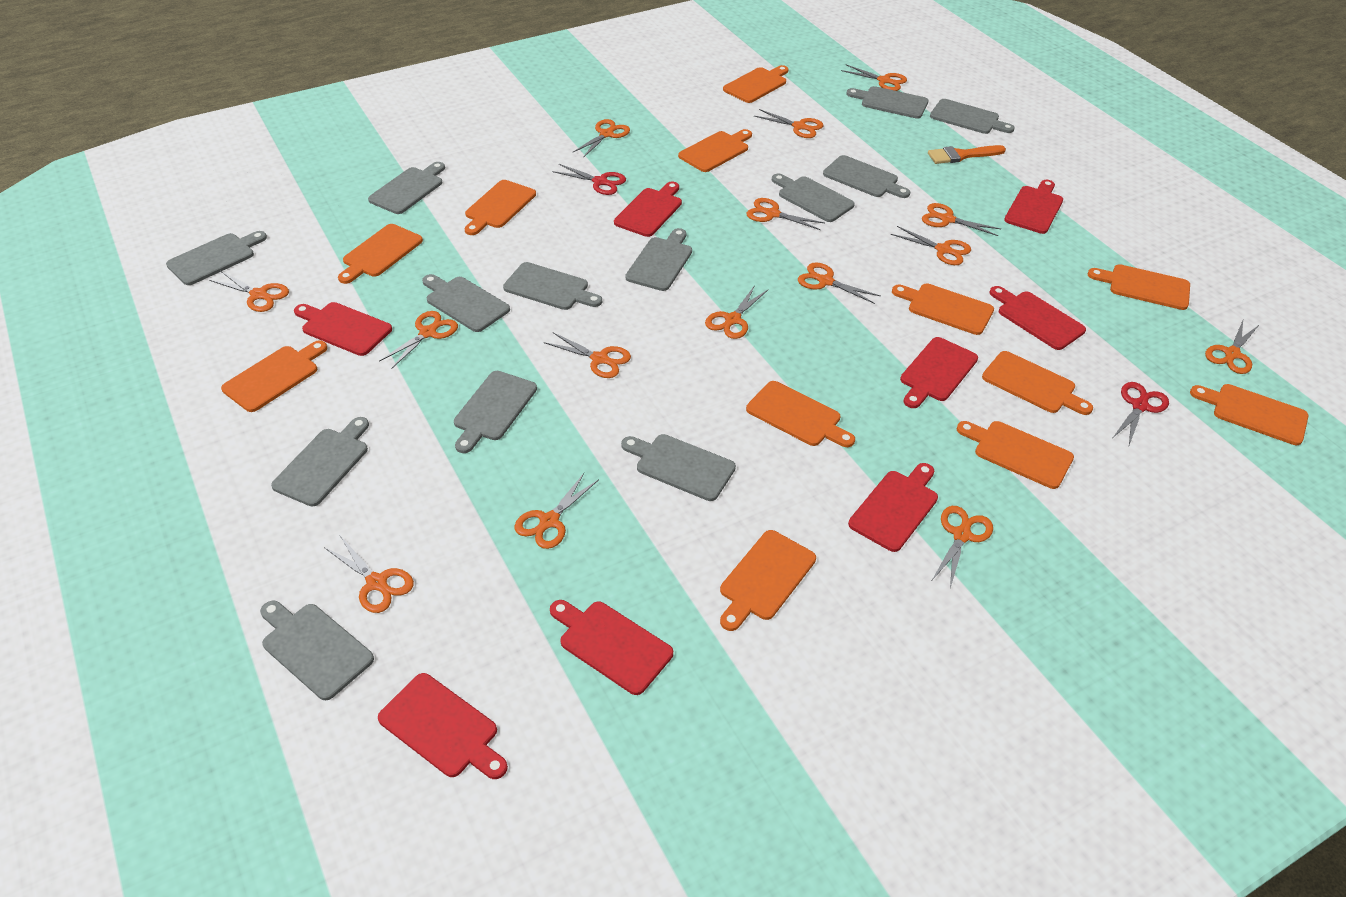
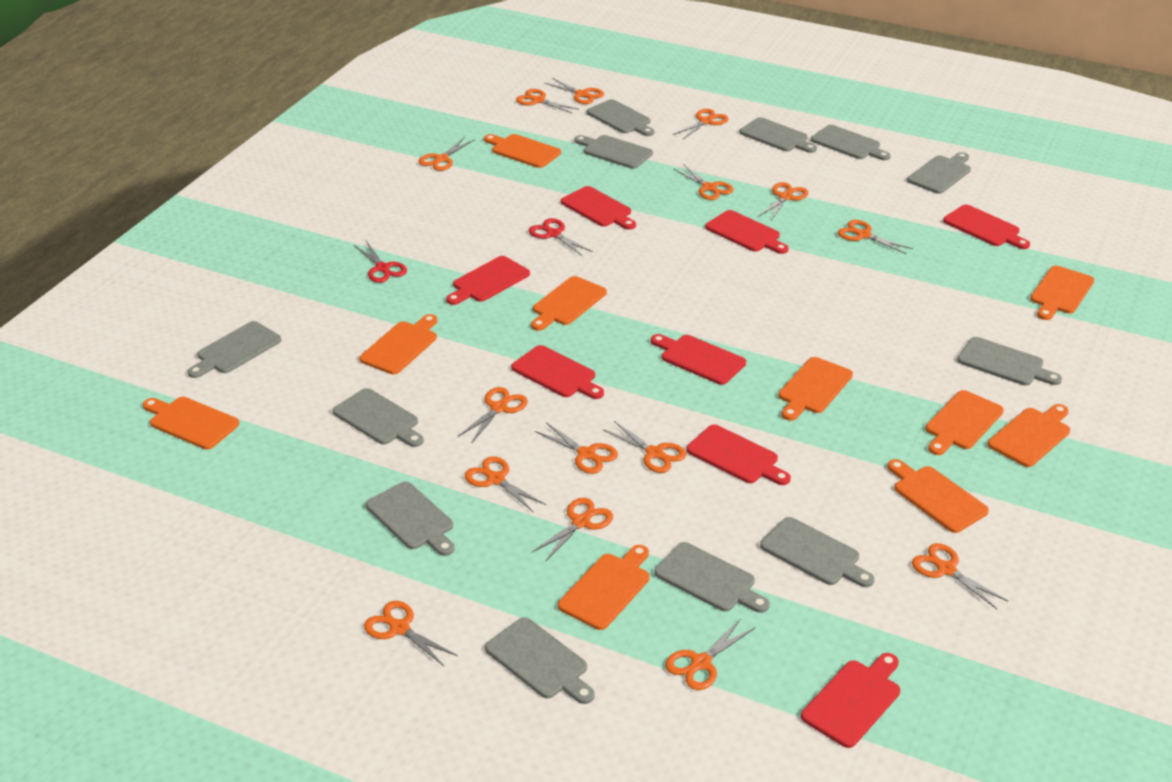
grey cutting board: 13 -> 12
orange brush: 1 -> 0
orange cutting board: 12 -> 10

